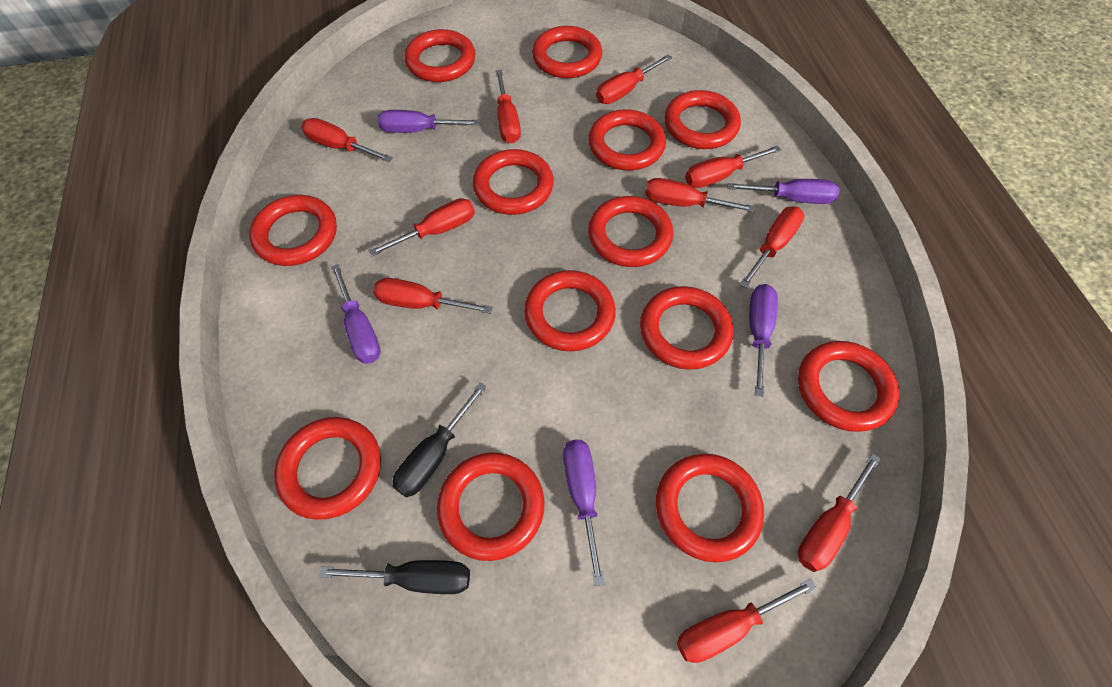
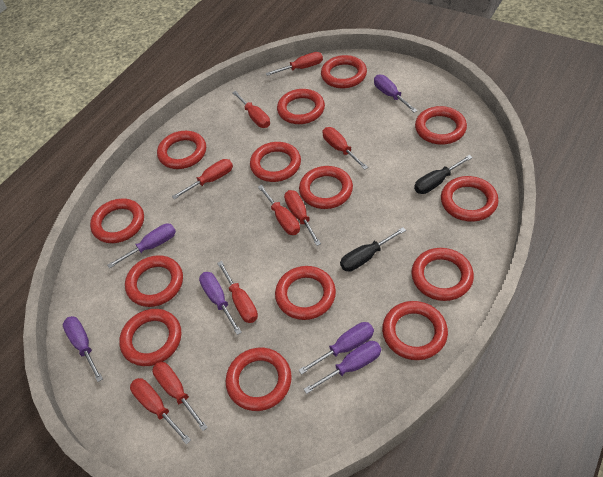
purple screwdriver: 5 -> 6
red ring: 13 -> 14
red screwdriver: 10 -> 9

